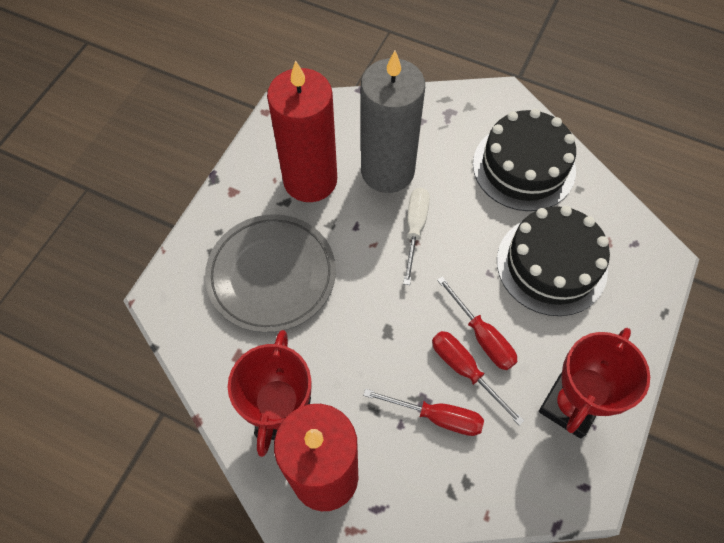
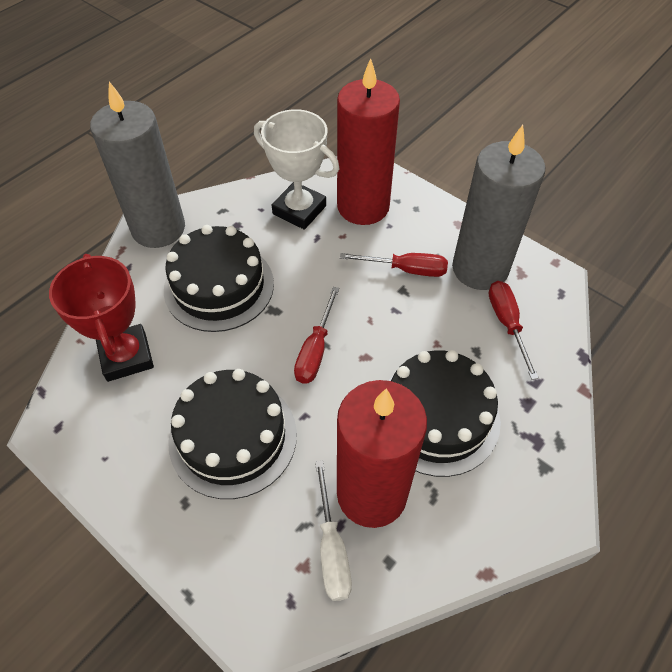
black cake: 2 -> 3
grey candle: 1 -> 2
grey plate: 1 -> 0
red trophy: 2 -> 1
white trophy: 0 -> 1

